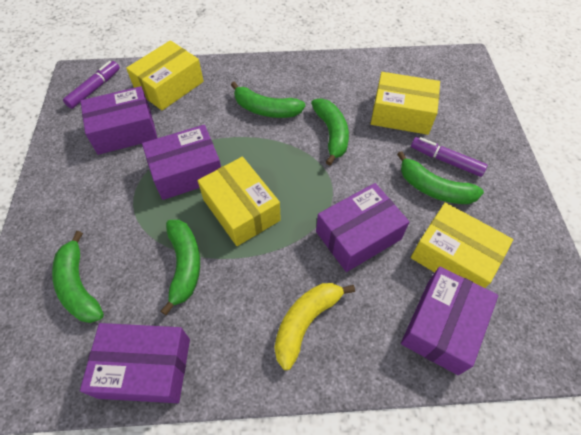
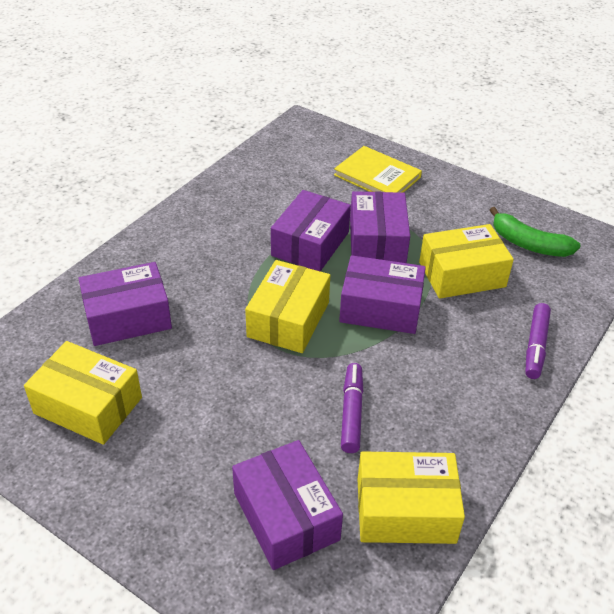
green banana: 5 -> 1
yellow banana: 1 -> 0
yellow book: 0 -> 1

